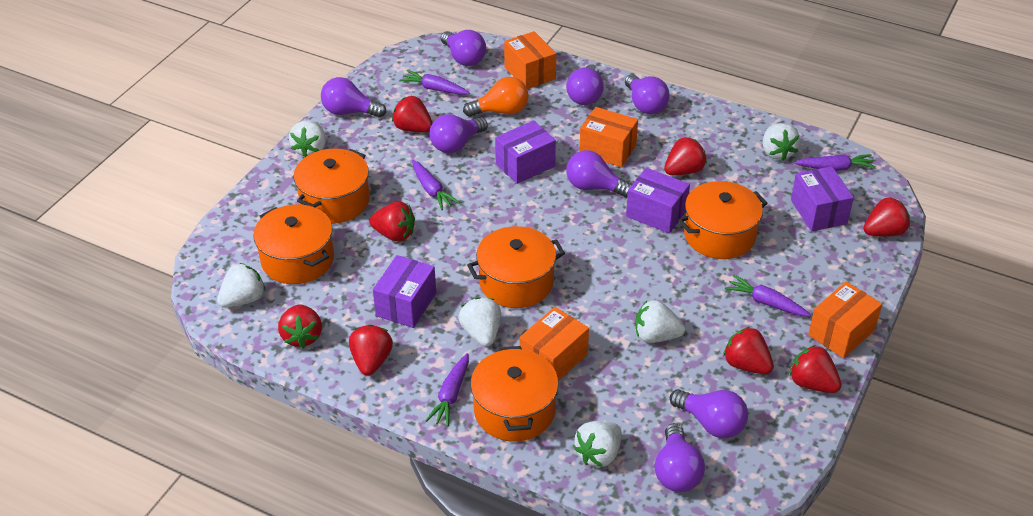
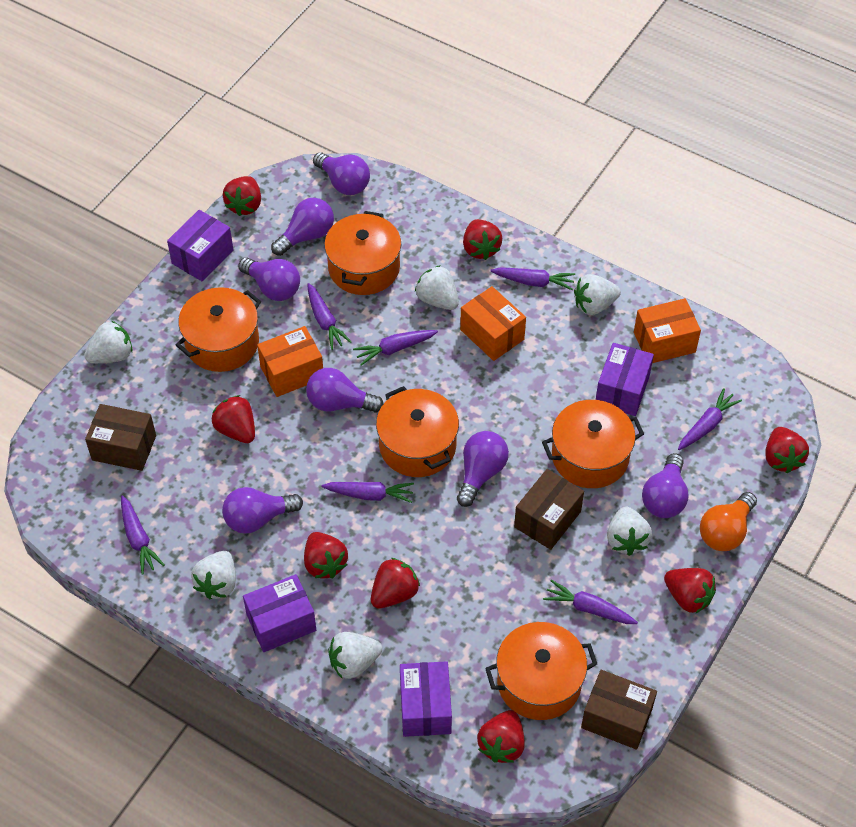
brown box: 0 -> 3
orange box: 4 -> 3
purple carrot: 5 -> 7
purple light bulb: 8 -> 7

